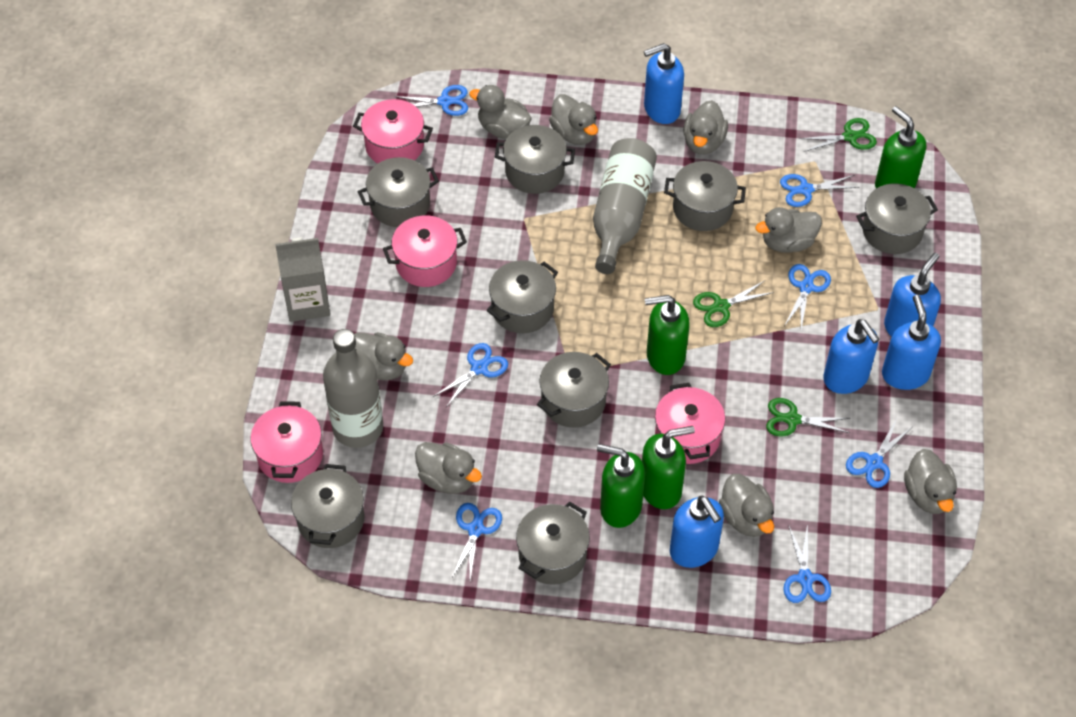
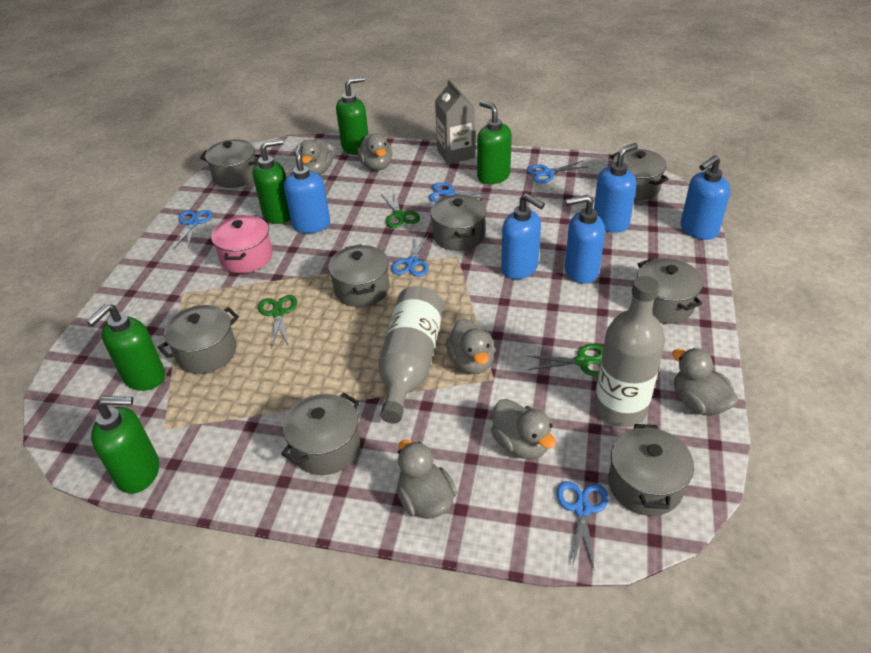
blue scissors: 7 -> 5
green soap dispenser: 4 -> 5
grey duck: 8 -> 6
pink pot: 4 -> 1

